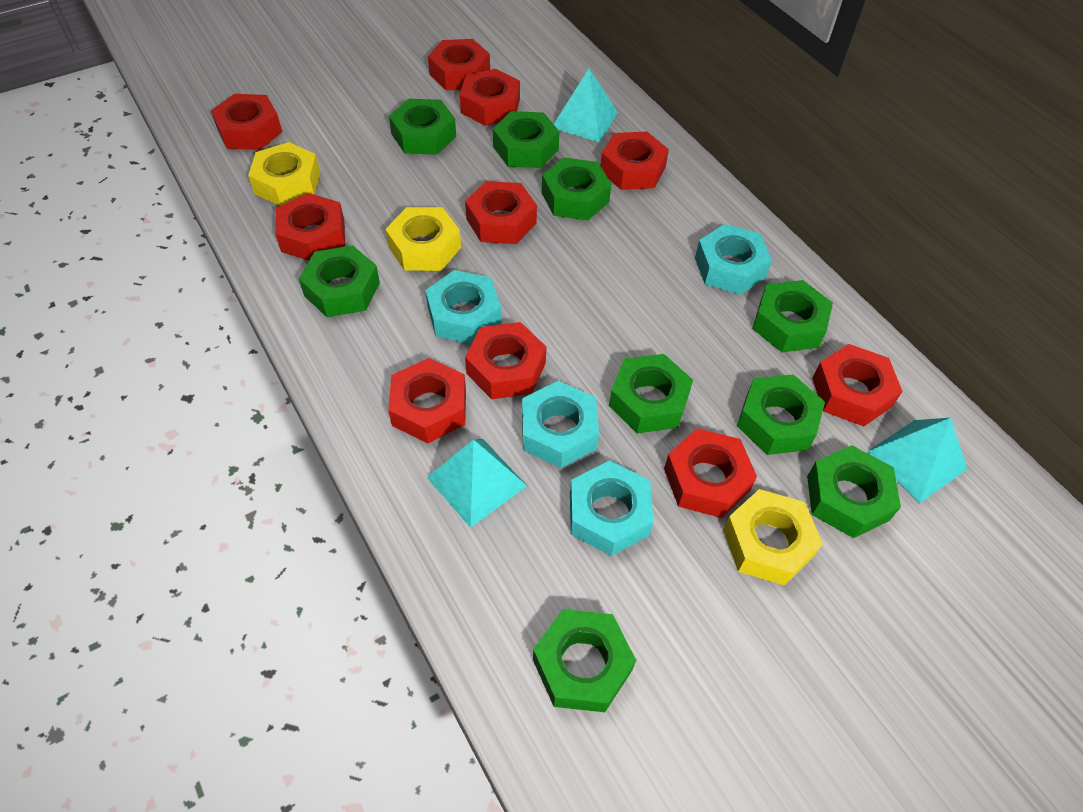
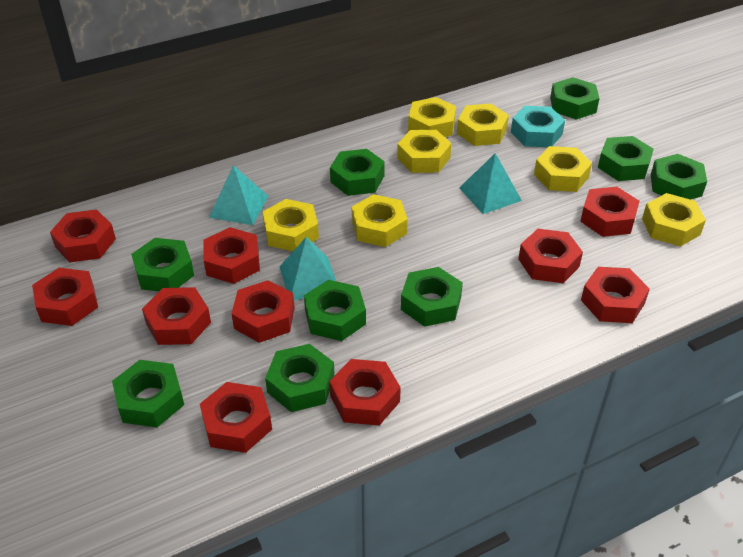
turquoise nut: 4 -> 1
yellow nut: 3 -> 7

